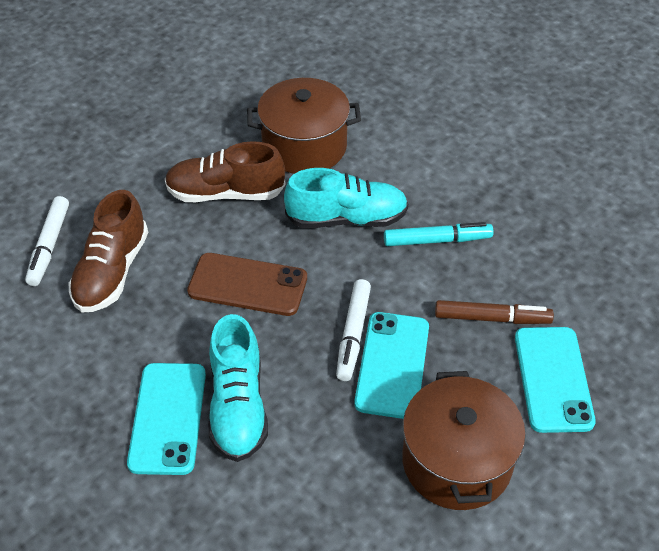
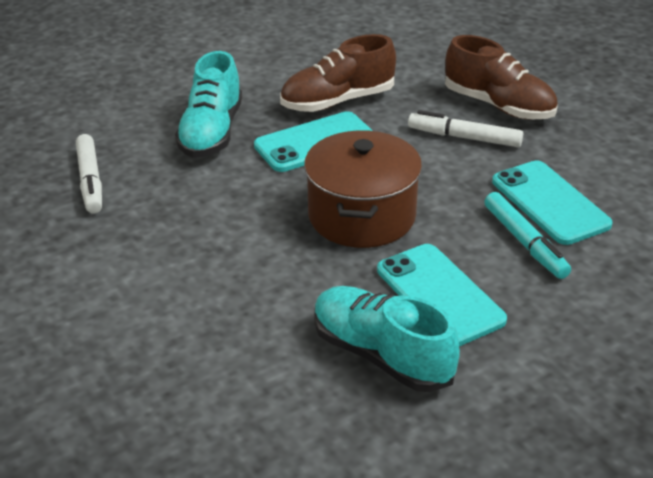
brown marker: 1 -> 0
brown phone: 1 -> 0
brown pot: 2 -> 1

